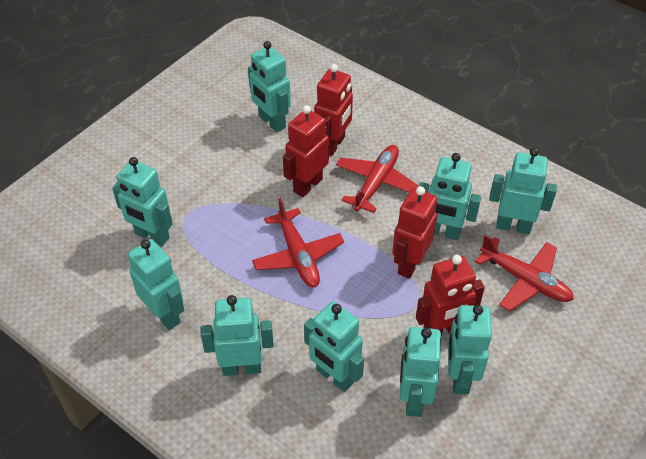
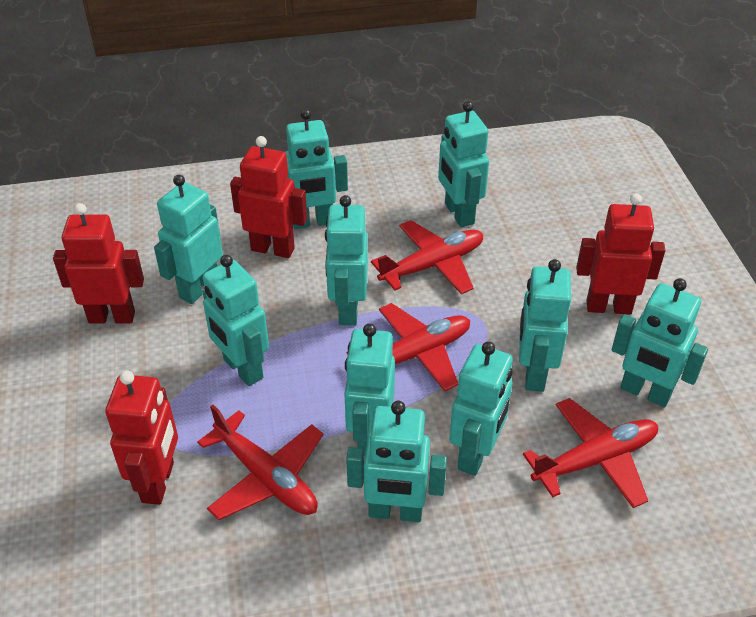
red plane: 3 -> 4
turquoise robot: 9 -> 10

